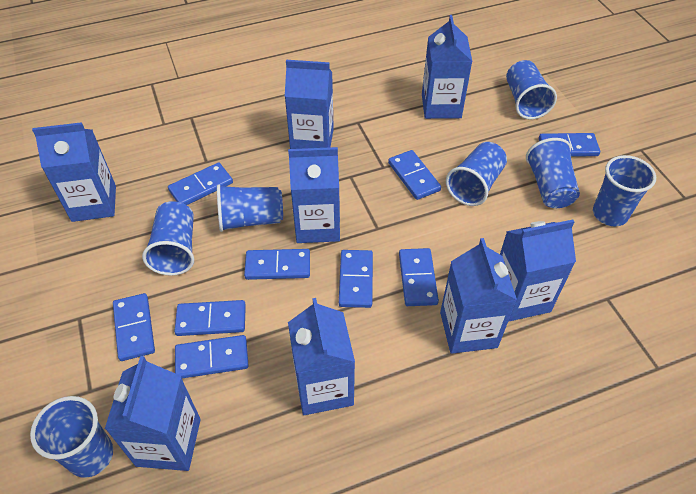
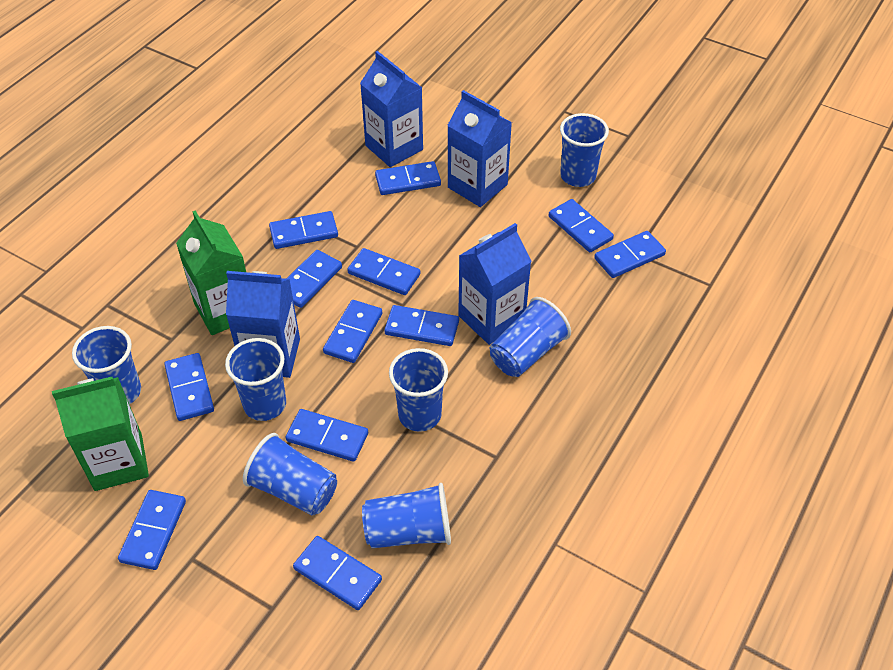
blue carton: 8 -> 4
blue domino: 9 -> 12
green carton: 0 -> 2

